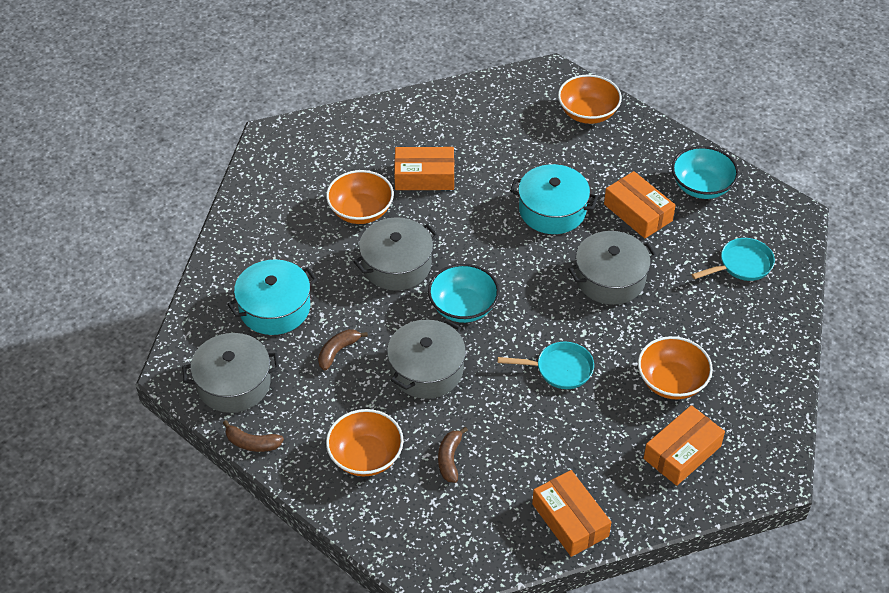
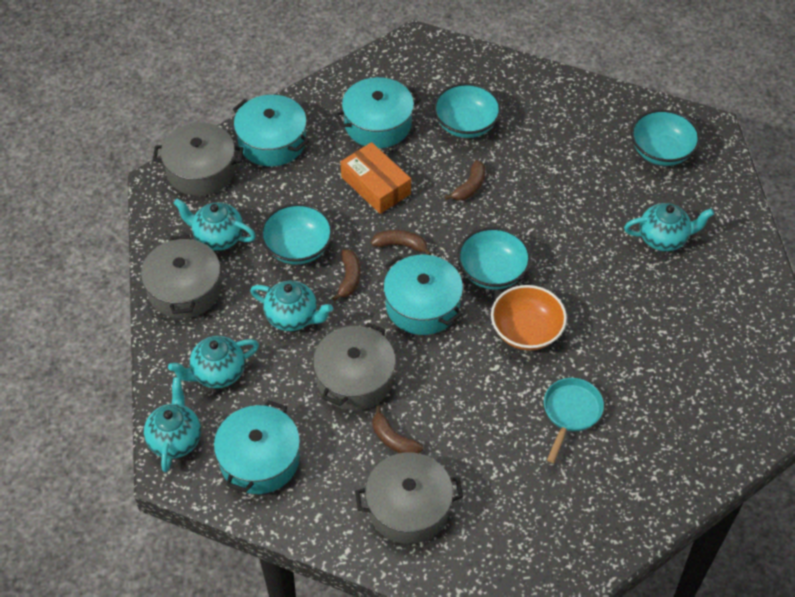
brown banana: 3 -> 4
orange bowl: 4 -> 1
orange box: 4 -> 1
turquoise bowl: 2 -> 4
turquoise pan: 2 -> 1
turquoise pot: 2 -> 4
turquoise teapot: 0 -> 5

